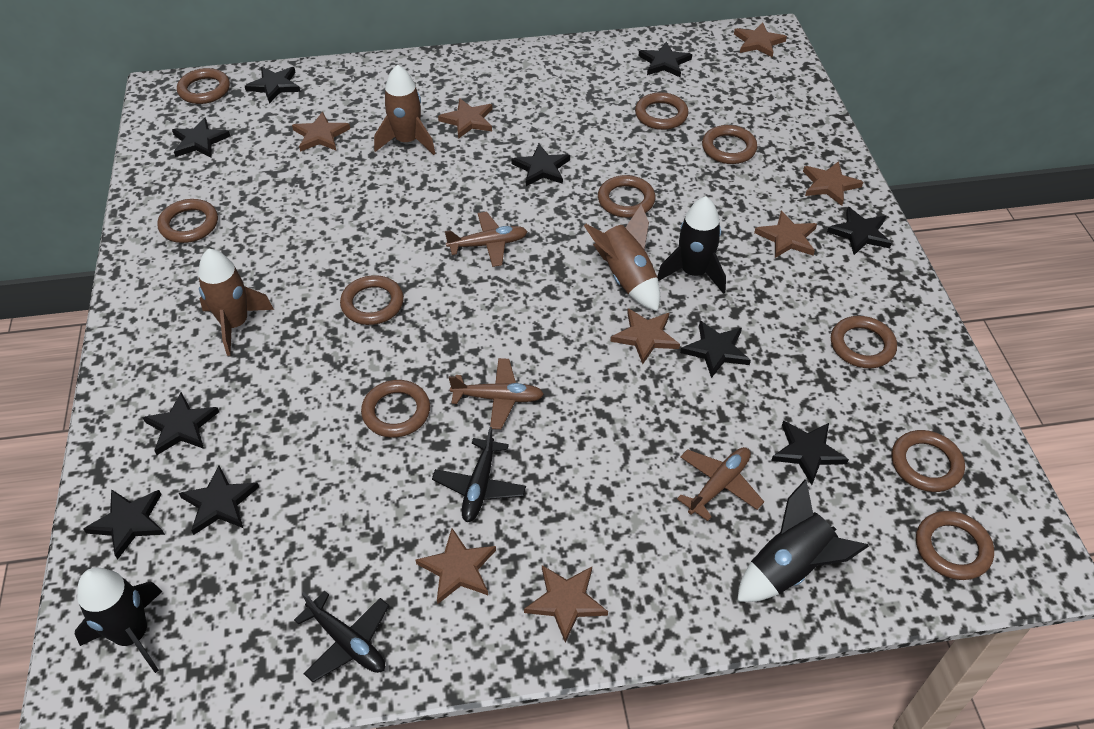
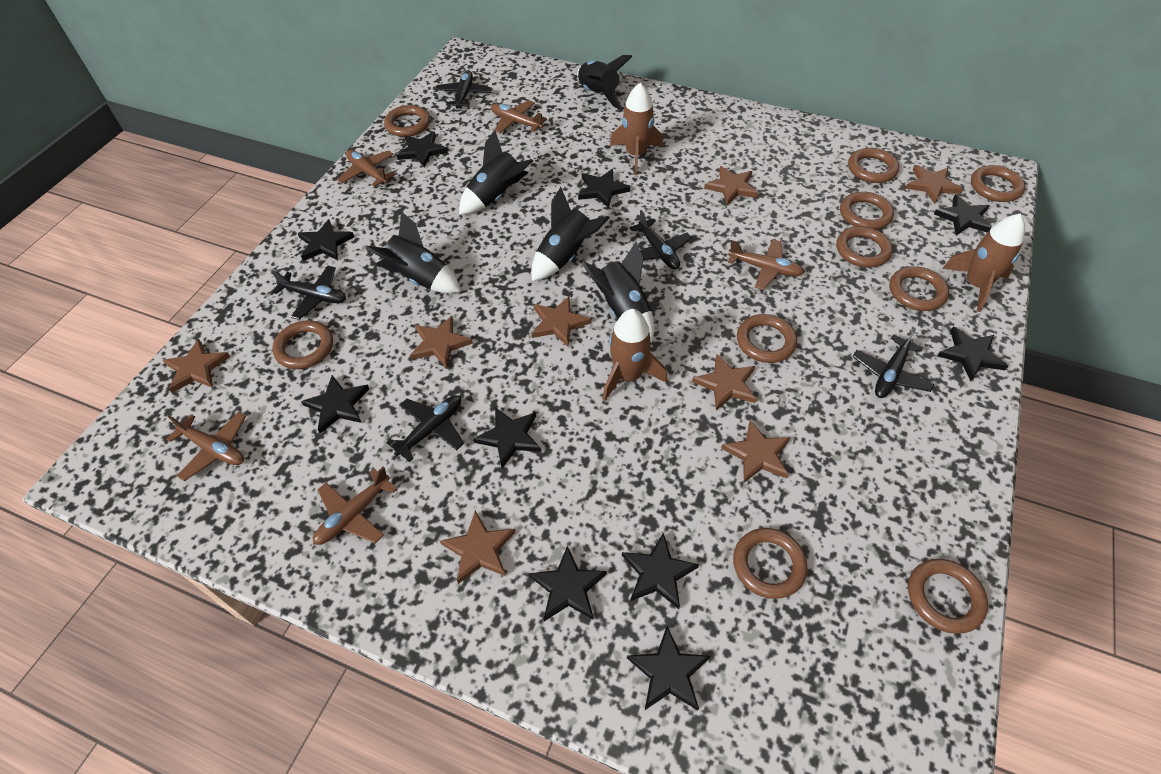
black plane: 2 -> 5
black rocket: 3 -> 5
brown plane: 3 -> 5

